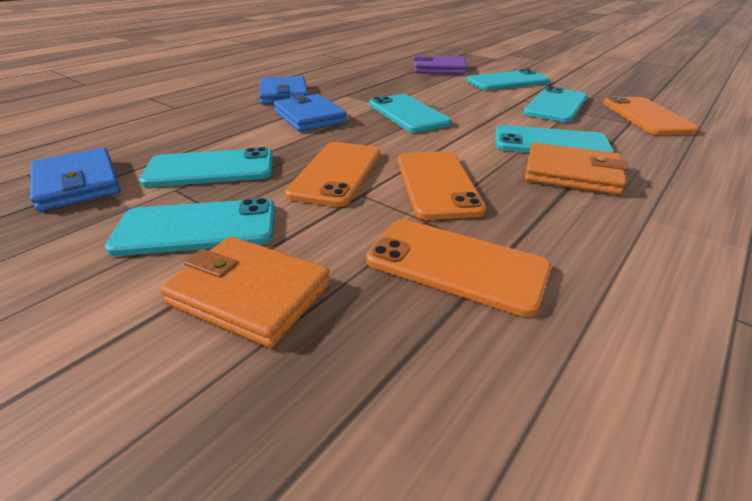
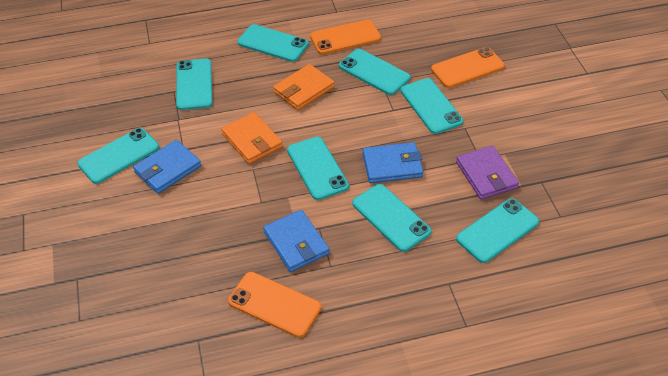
orange phone: 4 -> 3
turquoise phone: 6 -> 8

